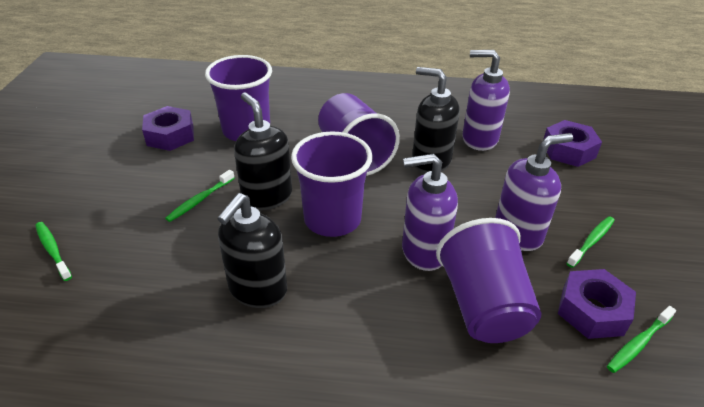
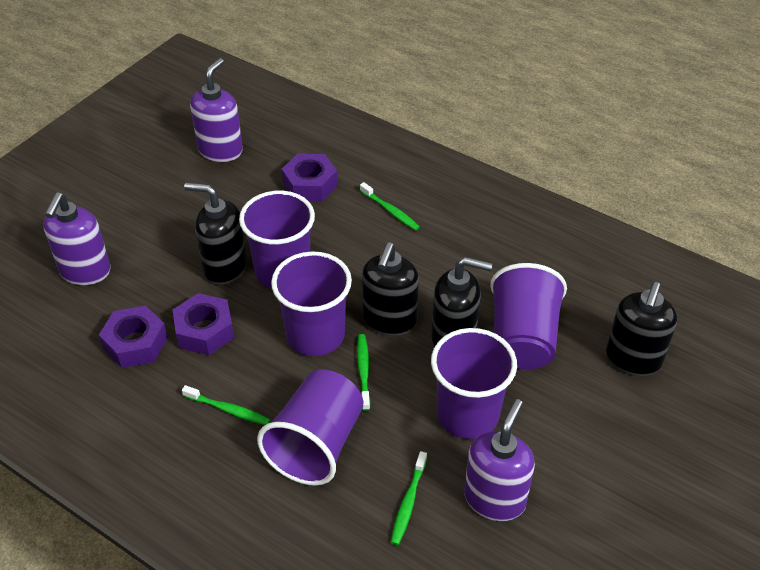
black soap dispenser: 3 -> 4
purple cup: 4 -> 5

